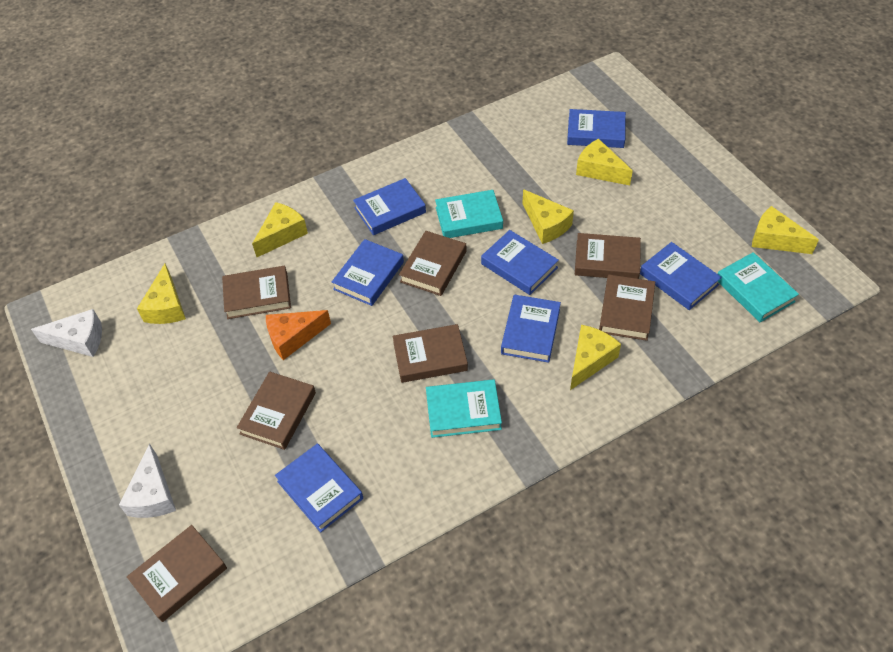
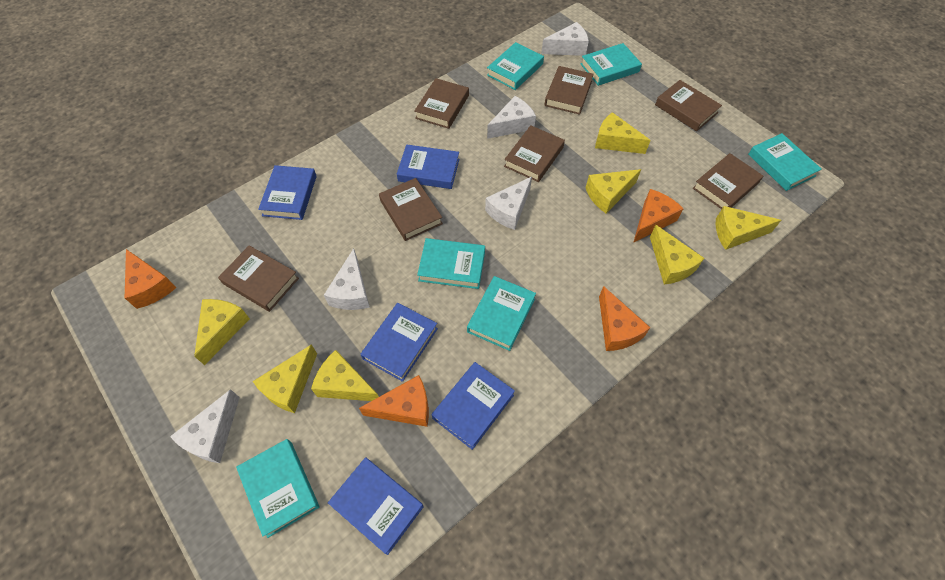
blue book: 7 -> 5
orange cheese: 1 -> 4
turquoise book: 3 -> 6
white cheese: 2 -> 5
yellow cheese: 6 -> 7

